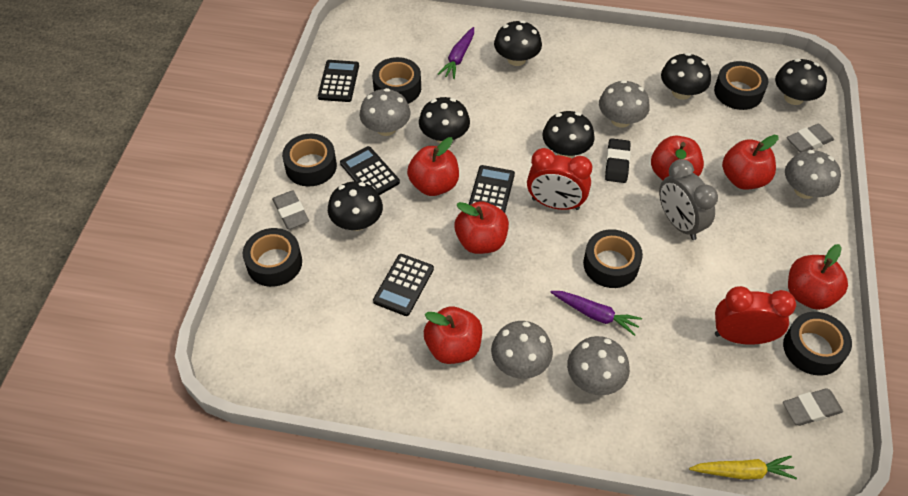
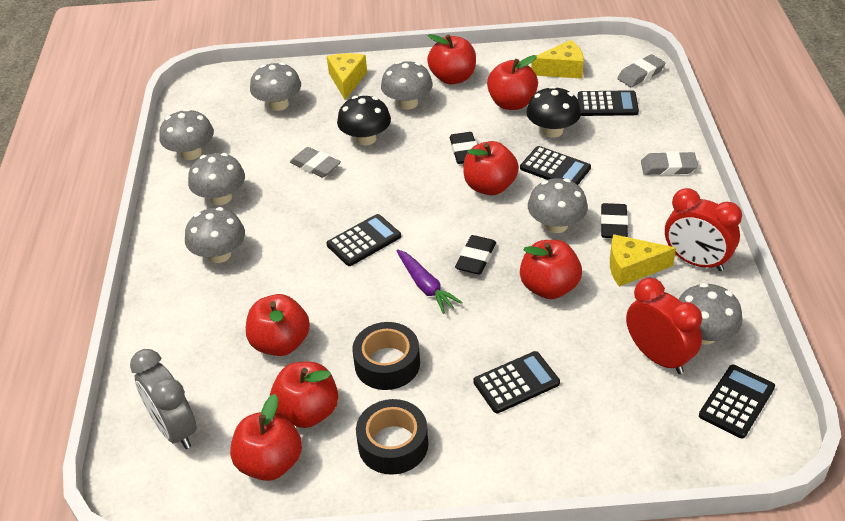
black calculator: 4 -> 5
black eraser: 1 -> 3
black mushroom: 6 -> 2
black tape: 6 -> 2
grey mushroom: 5 -> 7
purple carrot: 2 -> 1
red apple: 6 -> 7
yellow carrot: 1 -> 0
yellow cheese: 0 -> 3

